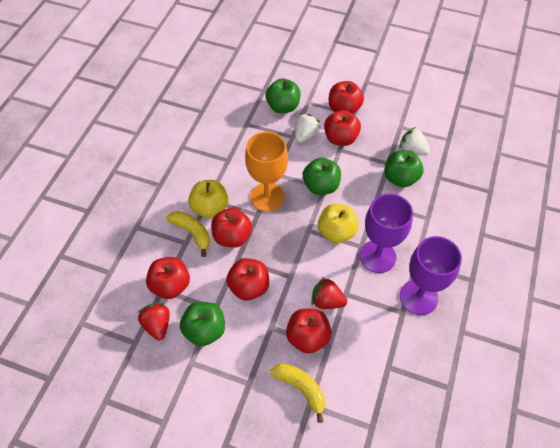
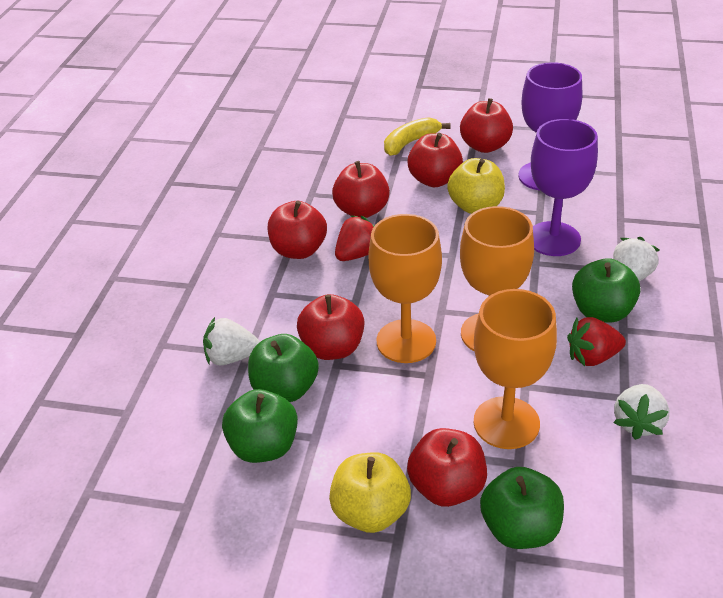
orange goblet: 1 -> 3
white strawberry: 2 -> 3
yellow banana: 2 -> 1

